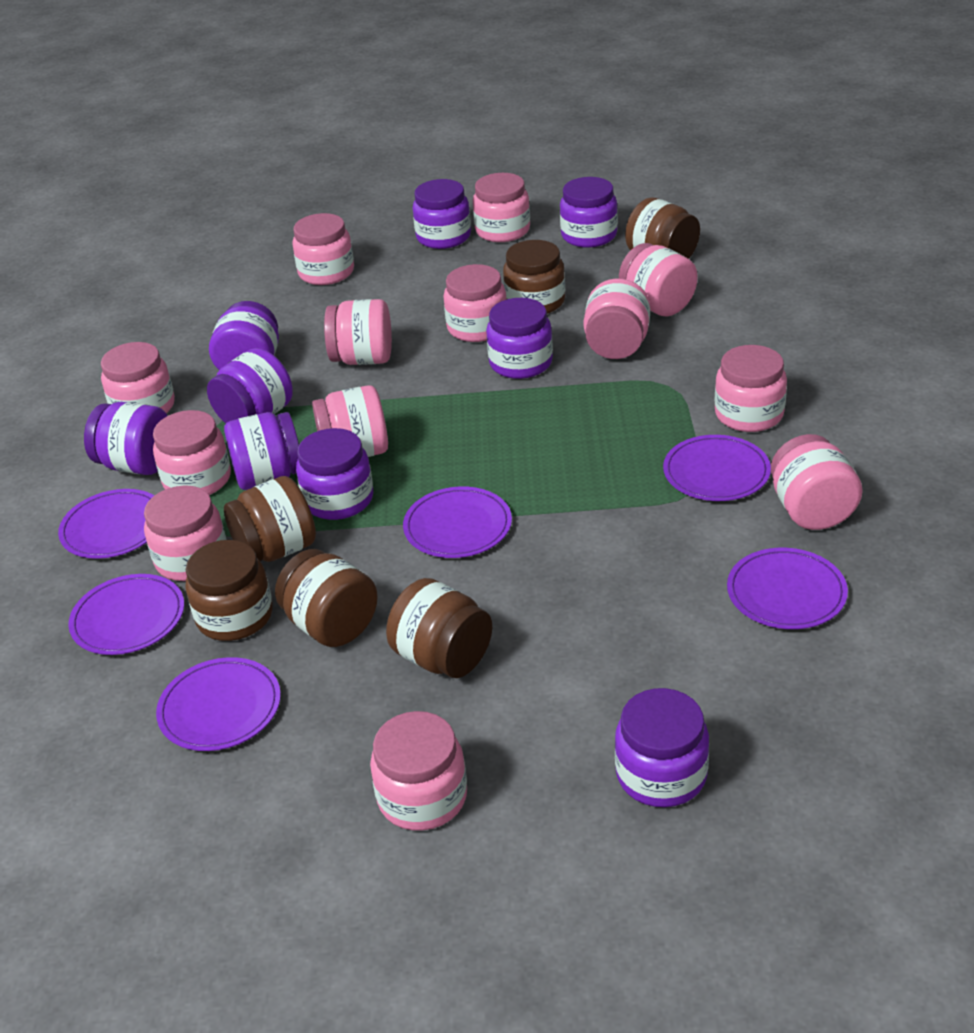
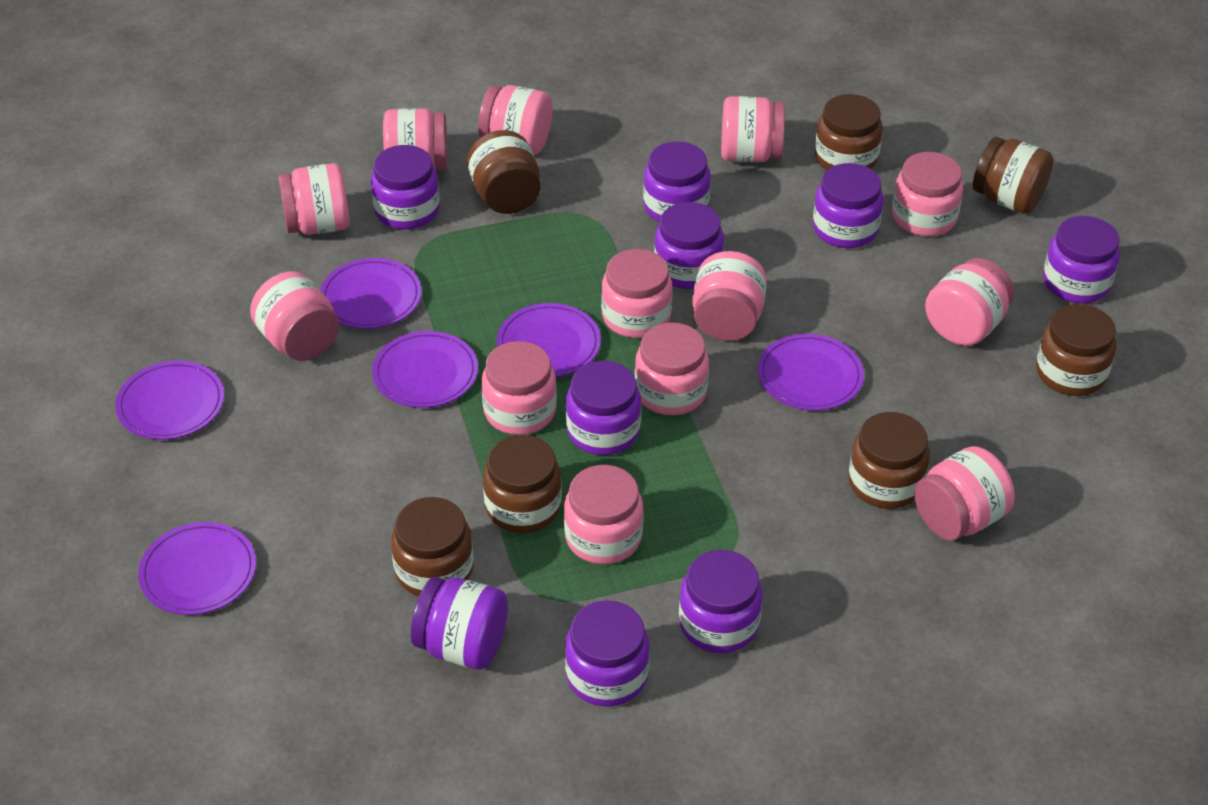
brown jar: 6 -> 7

